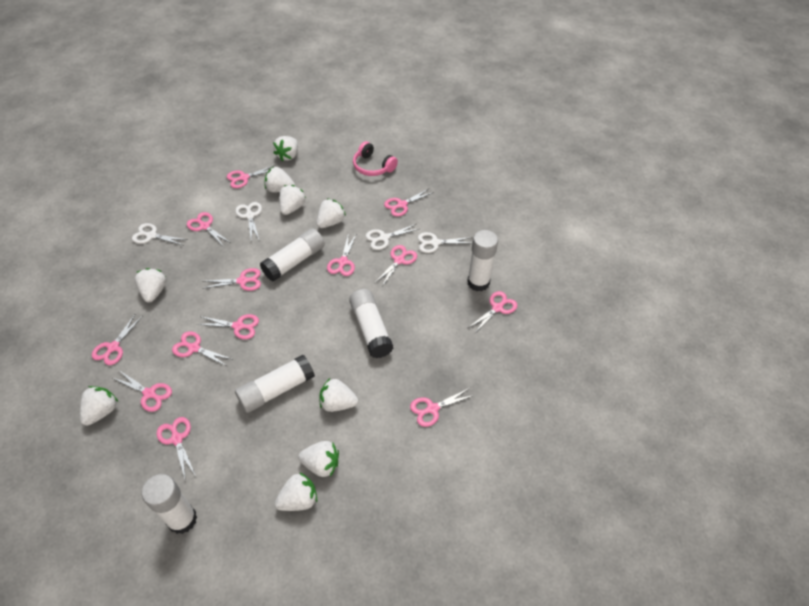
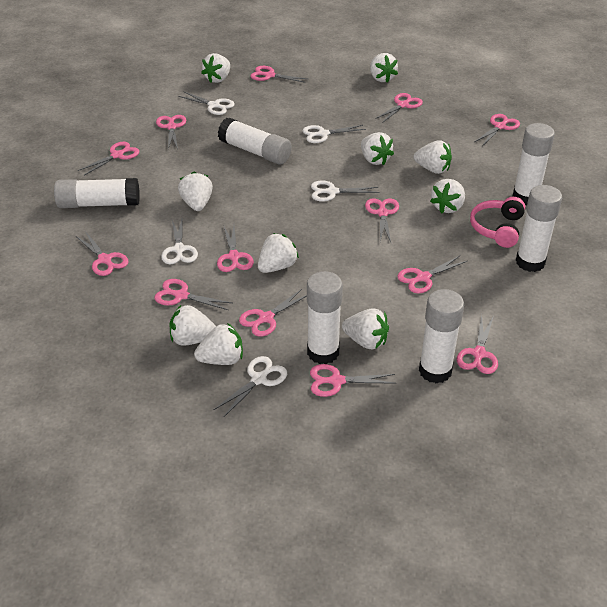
white glue stick: 5 -> 6
white scissors: 4 -> 5
white strawberry: 9 -> 10

